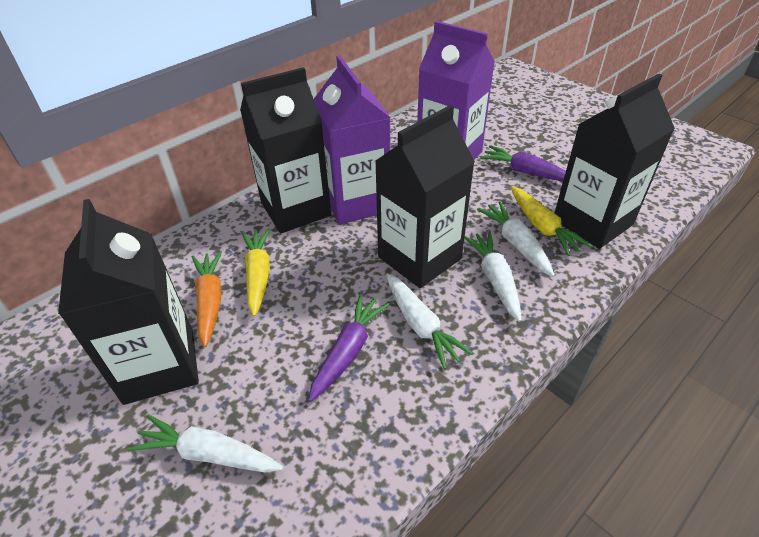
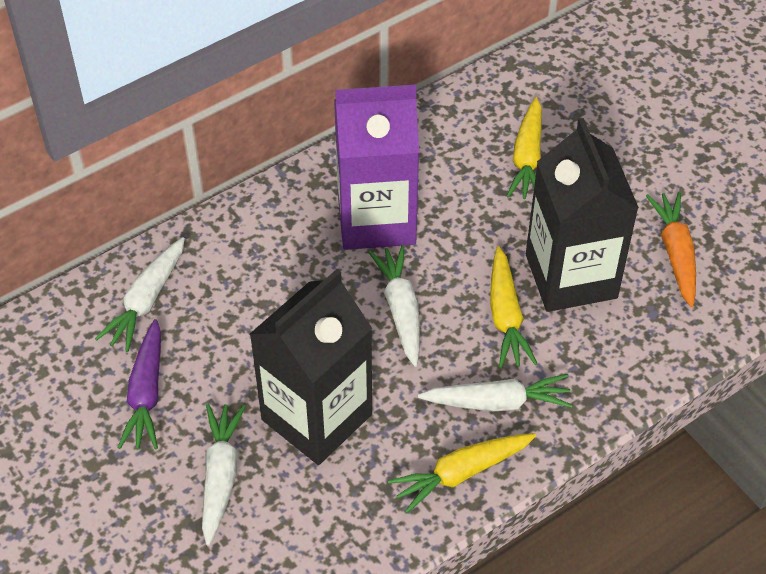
black carton: 4 -> 2
purple carrot: 2 -> 1
purple carton: 2 -> 1
yellow carrot: 2 -> 3

